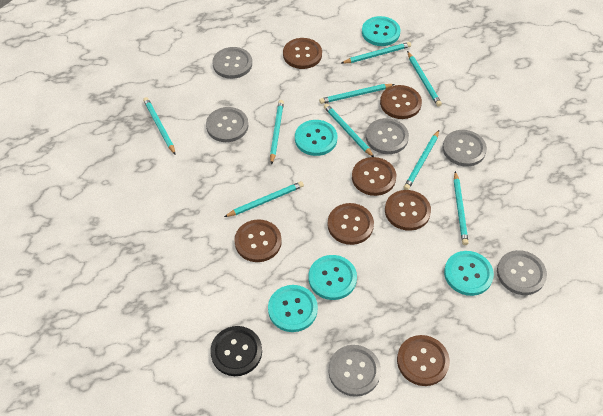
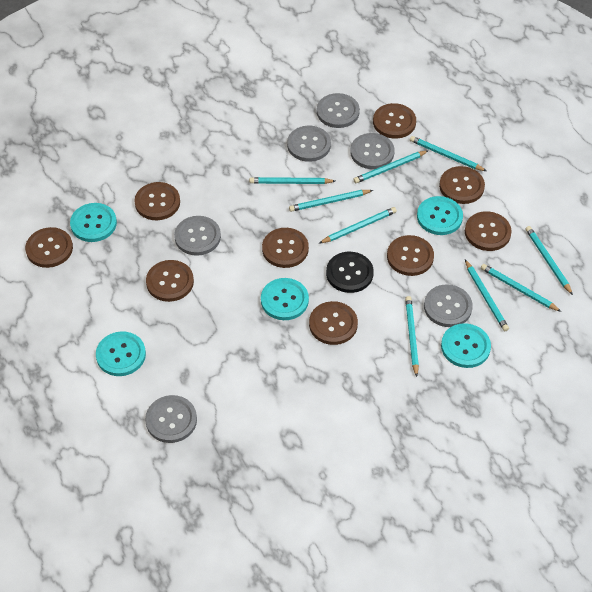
brown button: 7 -> 9

